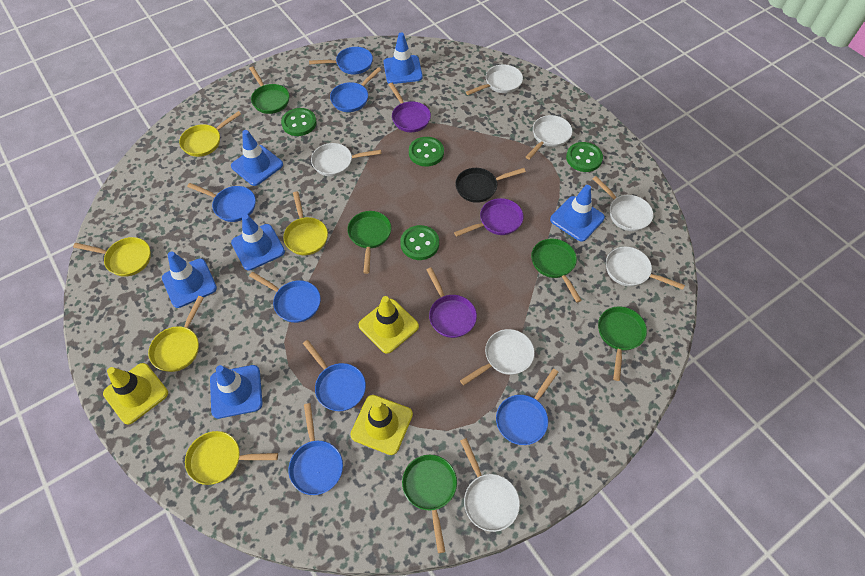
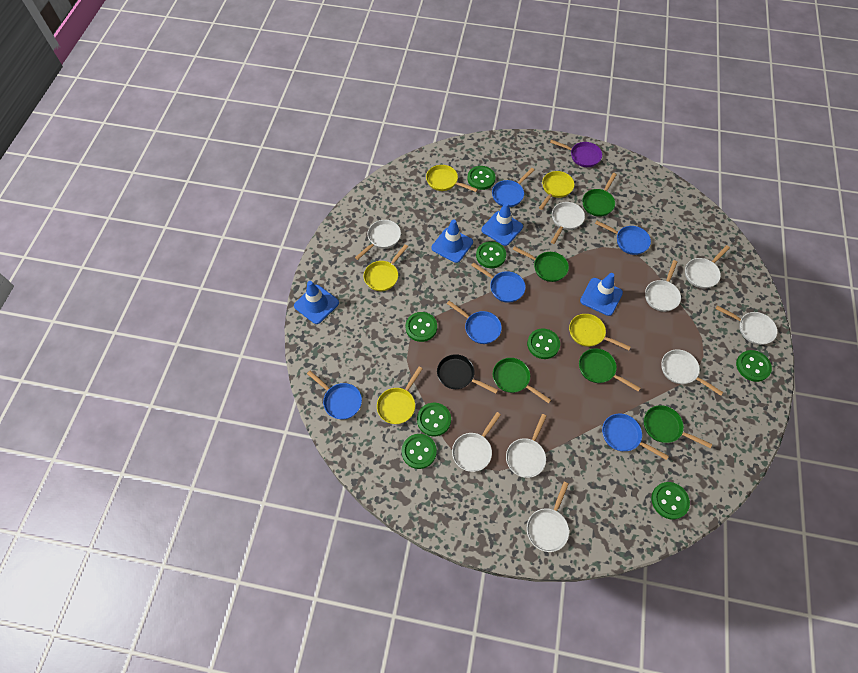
blue pan: 7 -> 6
blue traffic cone: 6 -> 4
green button: 4 -> 8
purple pan: 3 -> 1
white pan: 7 -> 9
yellow traffic cone: 3 -> 0

